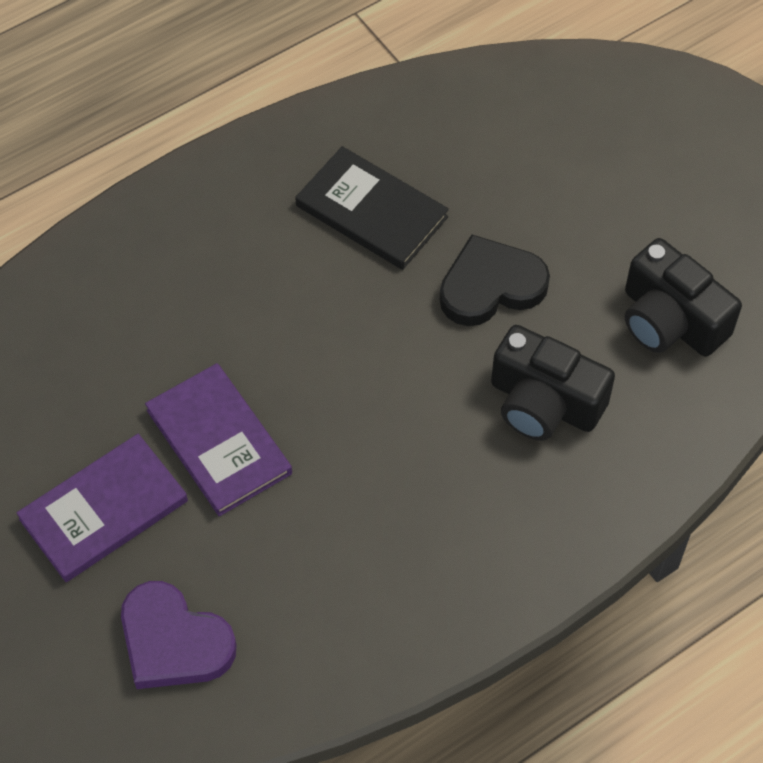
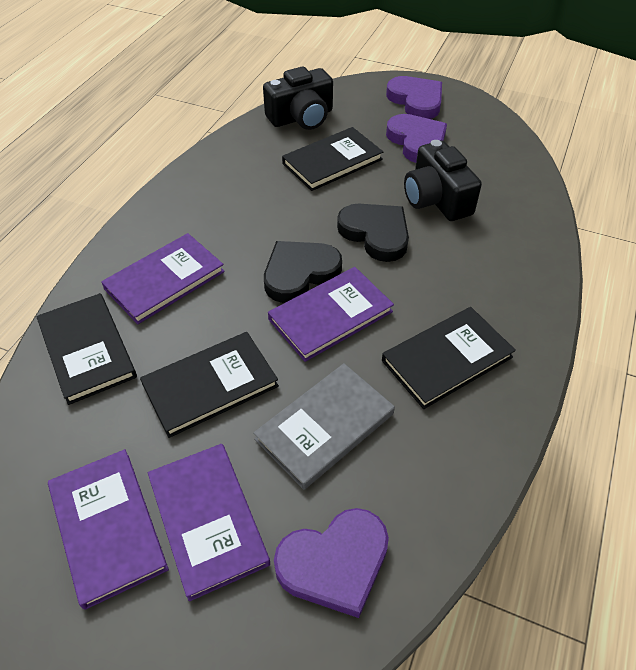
black book: 1 -> 4
black heart: 1 -> 2
grey book: 0 -> 1
purple book: 2 -> 4
purple heart: 1 -> 3

